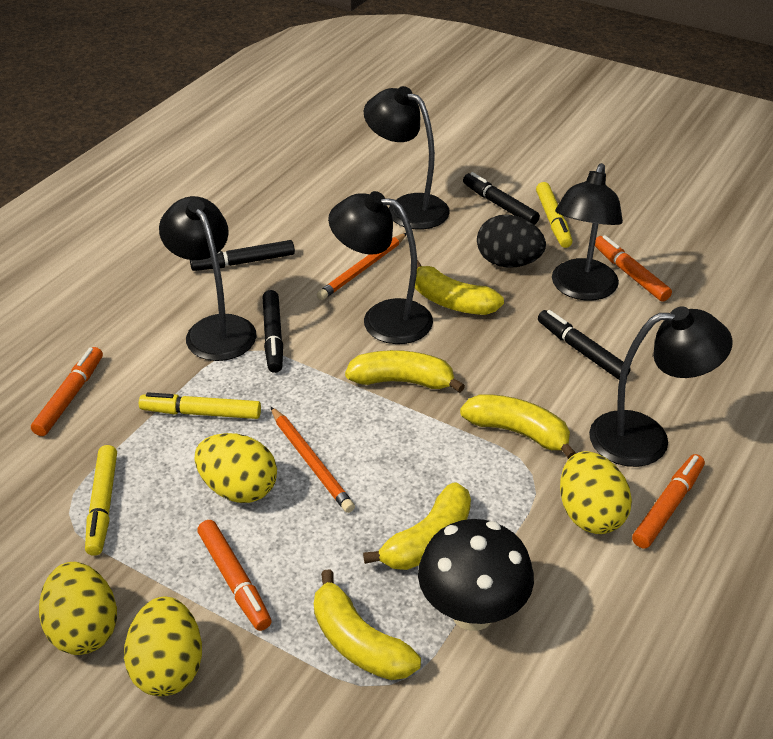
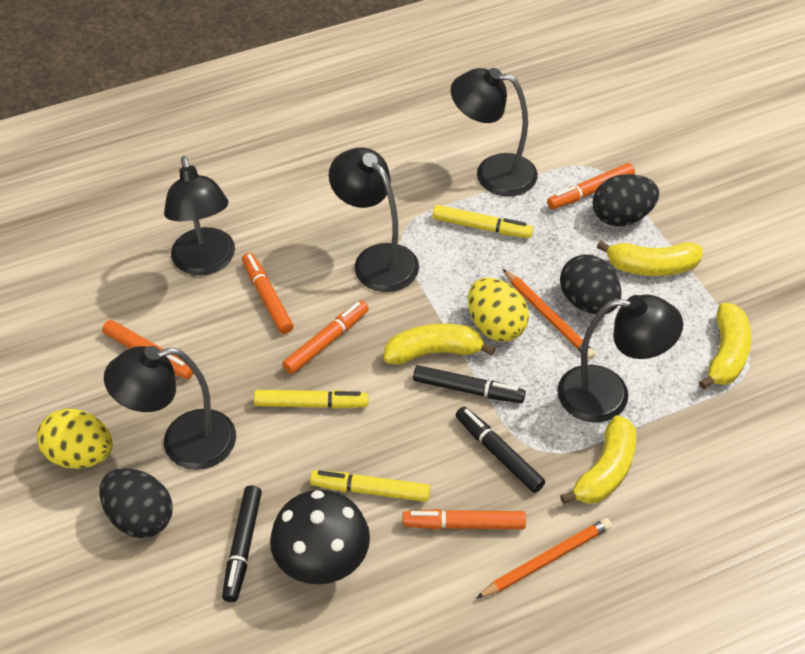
black egg: 1 -> 3
black marker: 4 -> 3
orange marker: 4 -> 5
yellow banana: 5 -> 4
yellow egg: 4 -> 2

